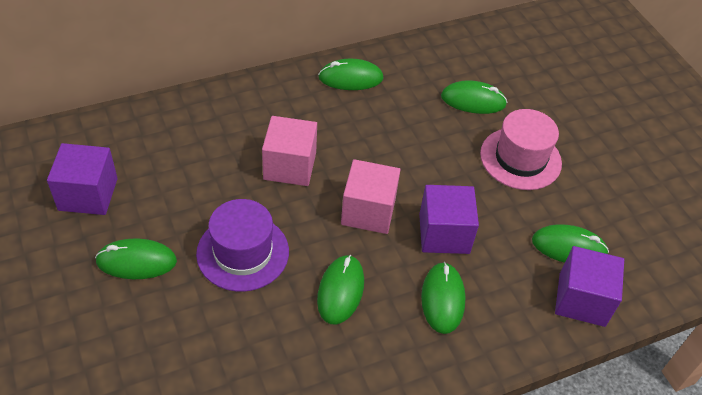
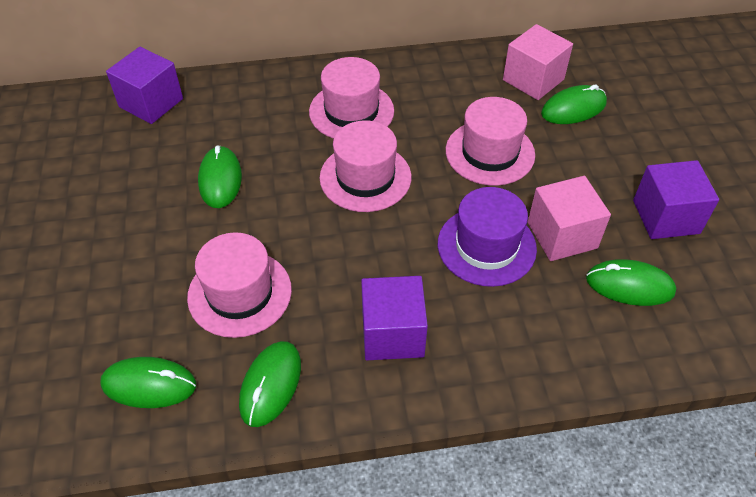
green mouse: 6 -> 5
pink hat: 1 -> 4

